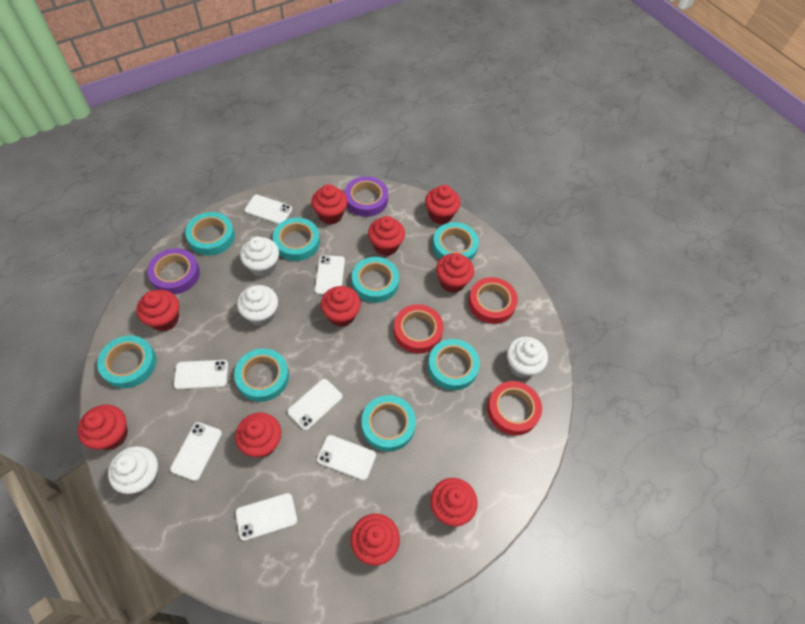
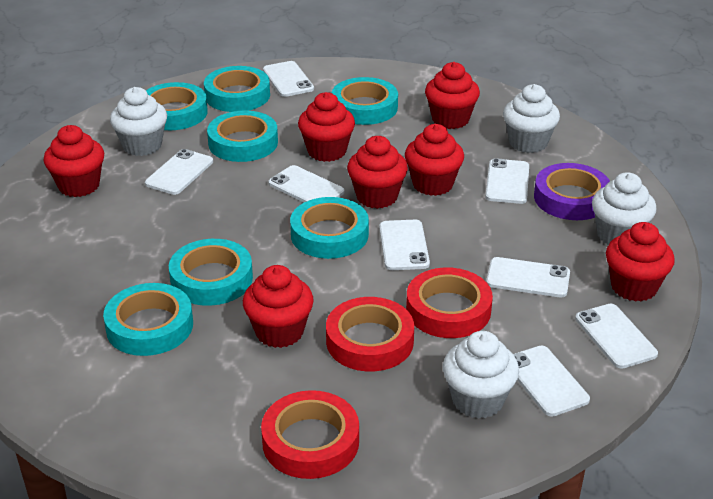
purple tape: 2 -> 1
red cupcake: 10 -> 7
turquoise tape: 8 -> 7
white phone: 7 -> 8

